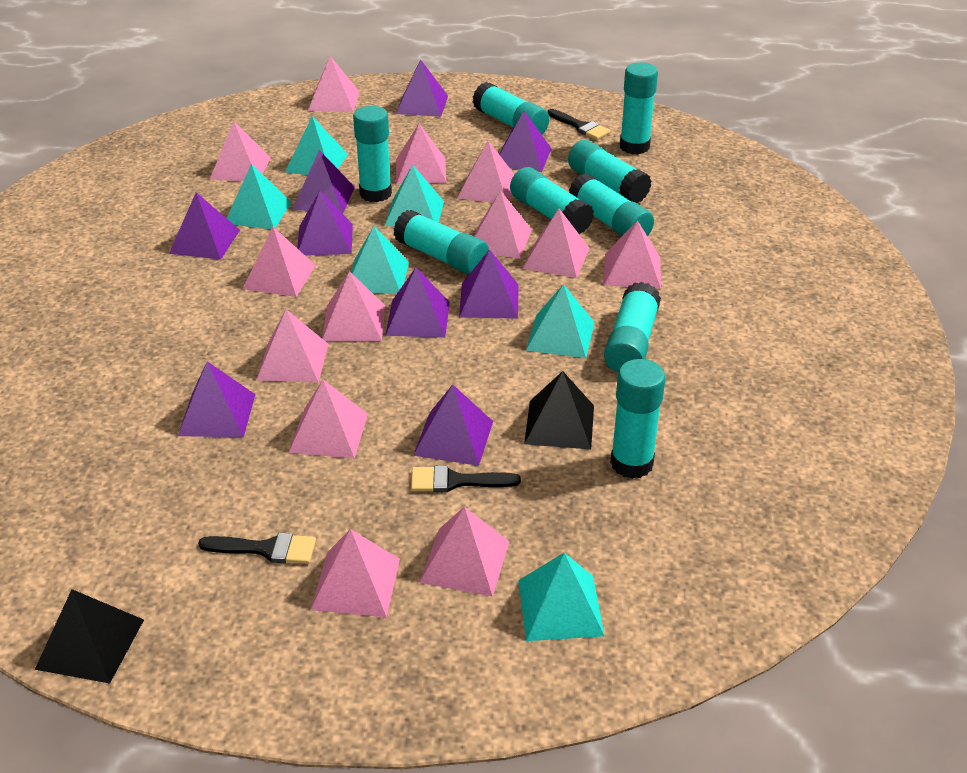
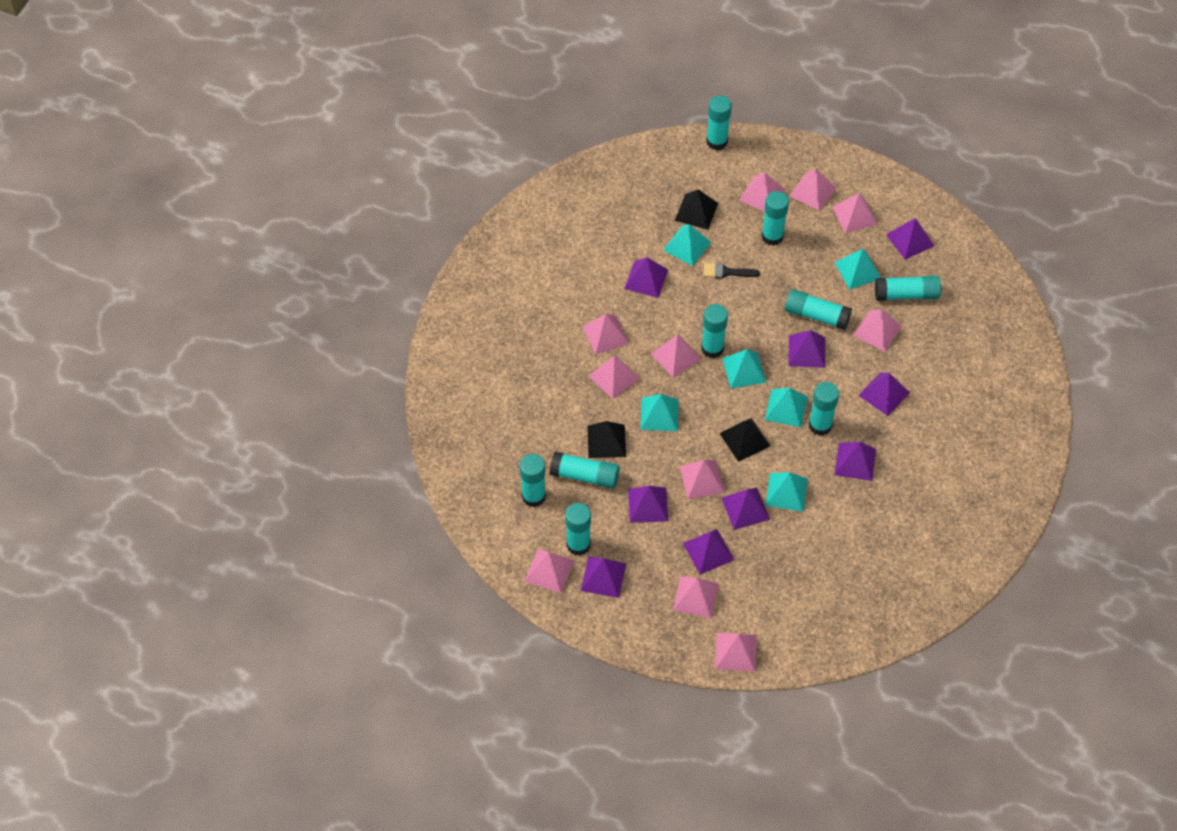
black brush: 3 -> 1
black pyramid: 2 -> 3
pink pyramid: 13 -> 11

